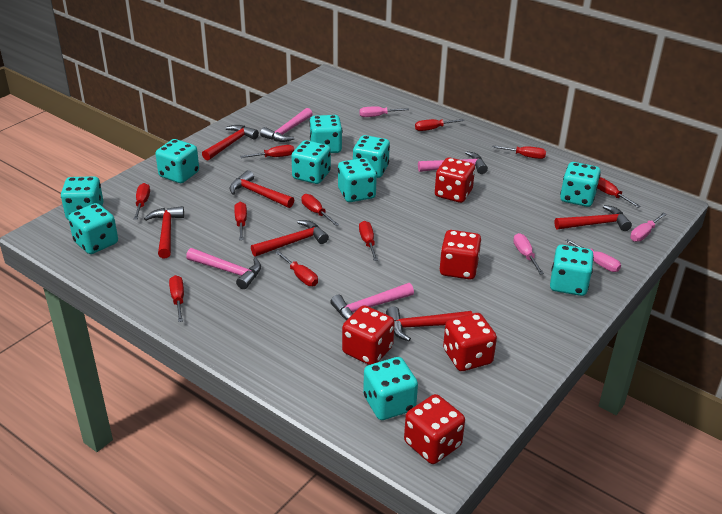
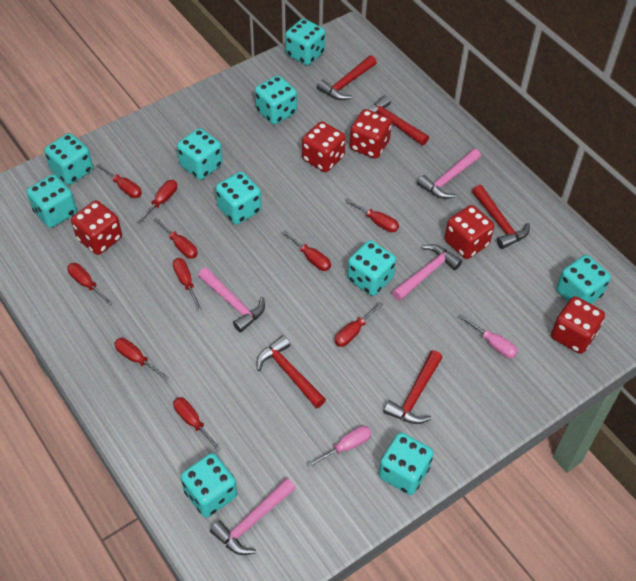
pink screwdriver: 4 -> 2
red hammer: 6 -> 5

